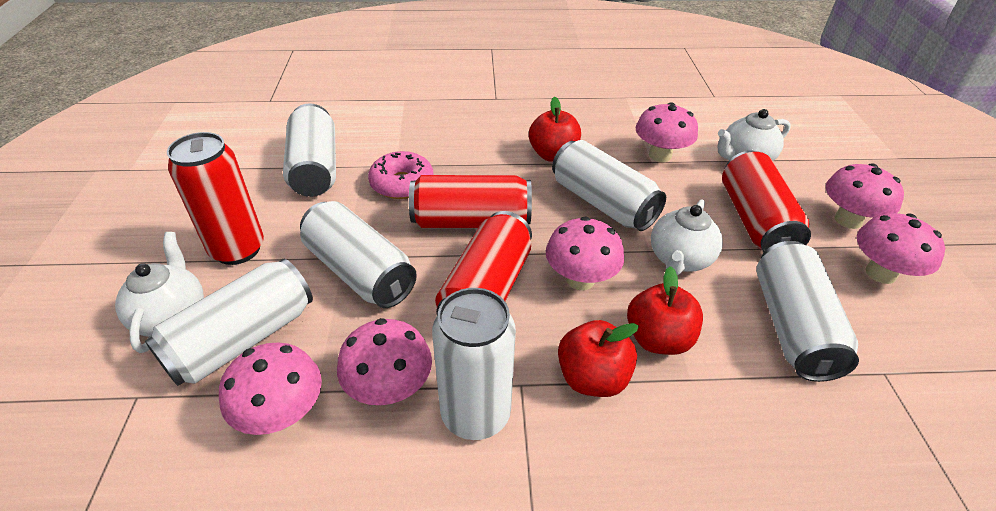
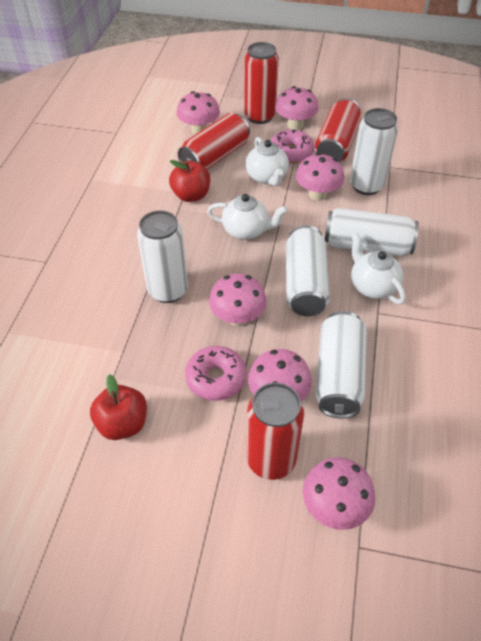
pink donut: 1 -> 2
red apple: 3 -> 2
white can: 6 -> 5

